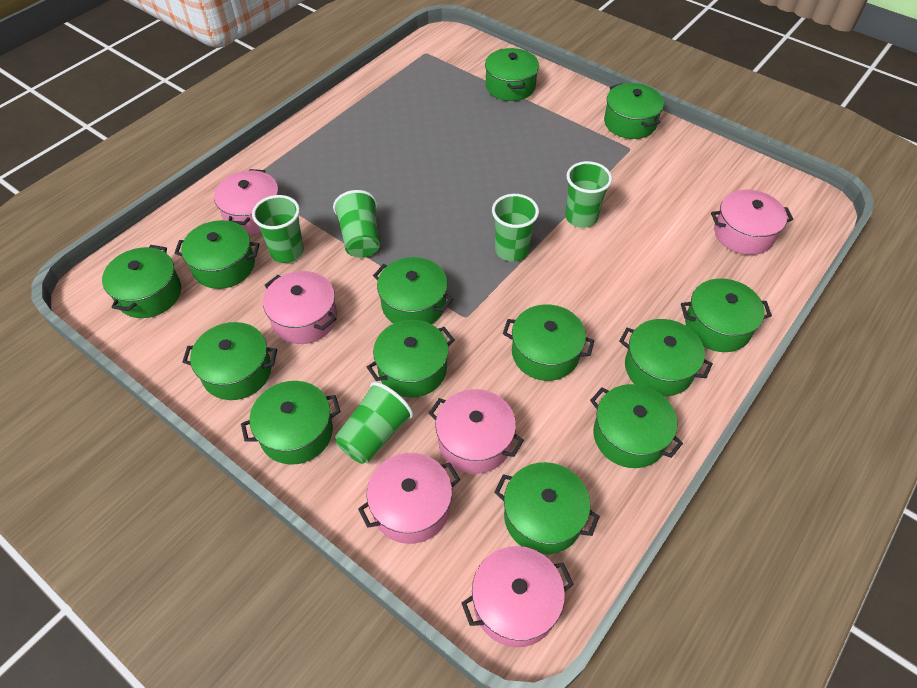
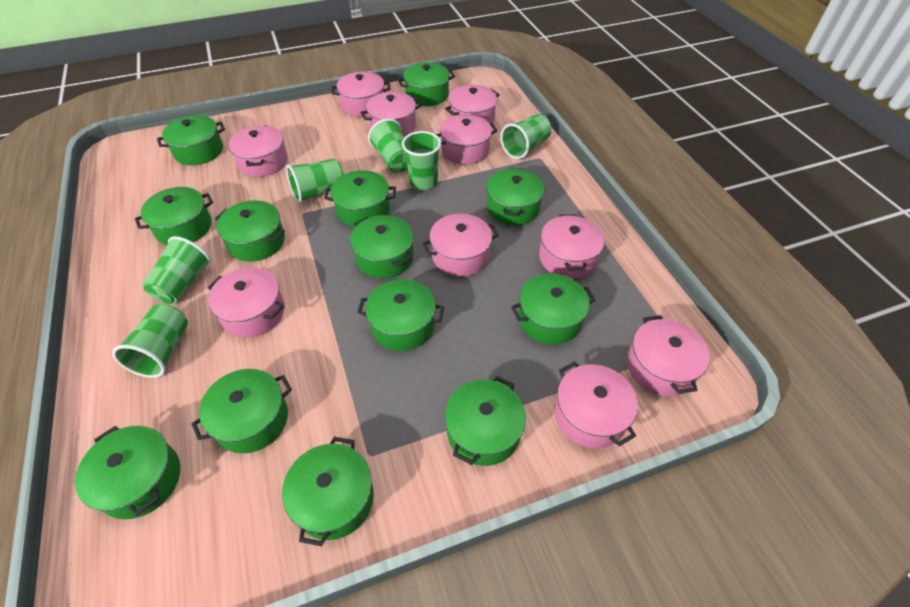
green cup: 5 -> 6
pink pot: 6 -> 10

